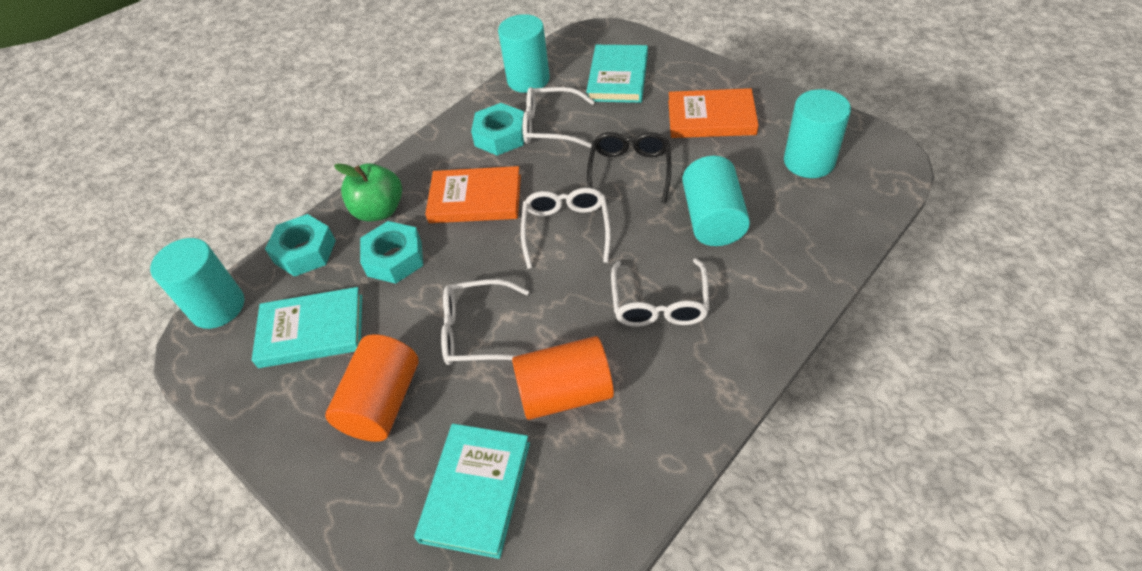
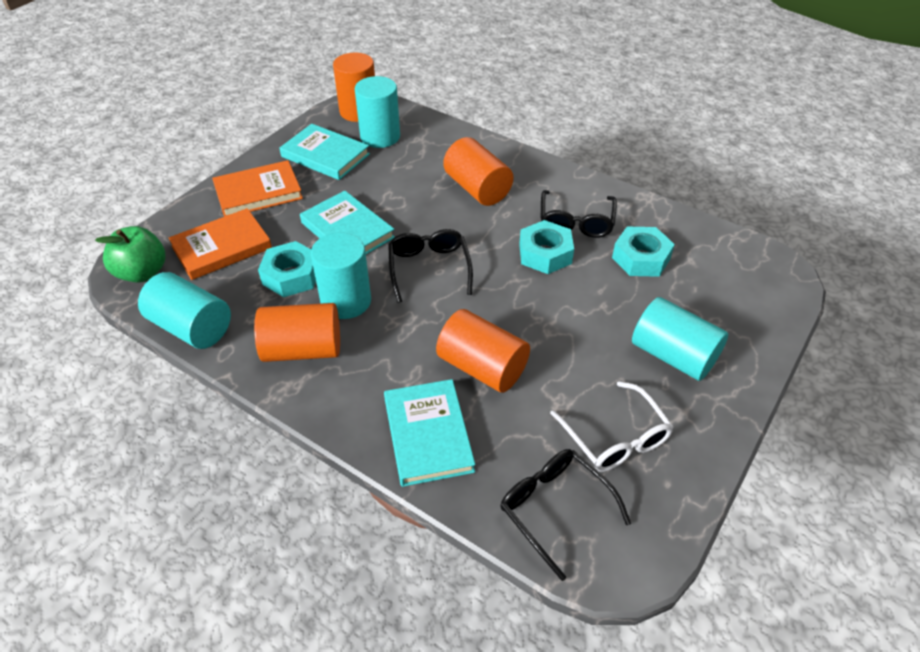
black glasses: 1 -> 3
orange cylinder: 2 -> 4
white glasses: 4 -> 1

